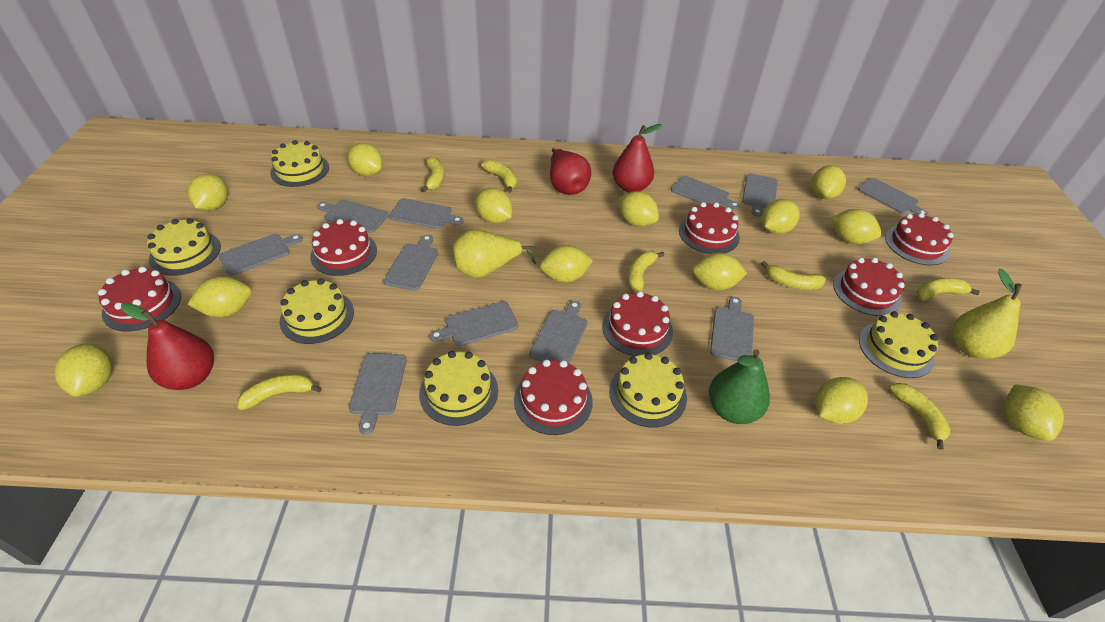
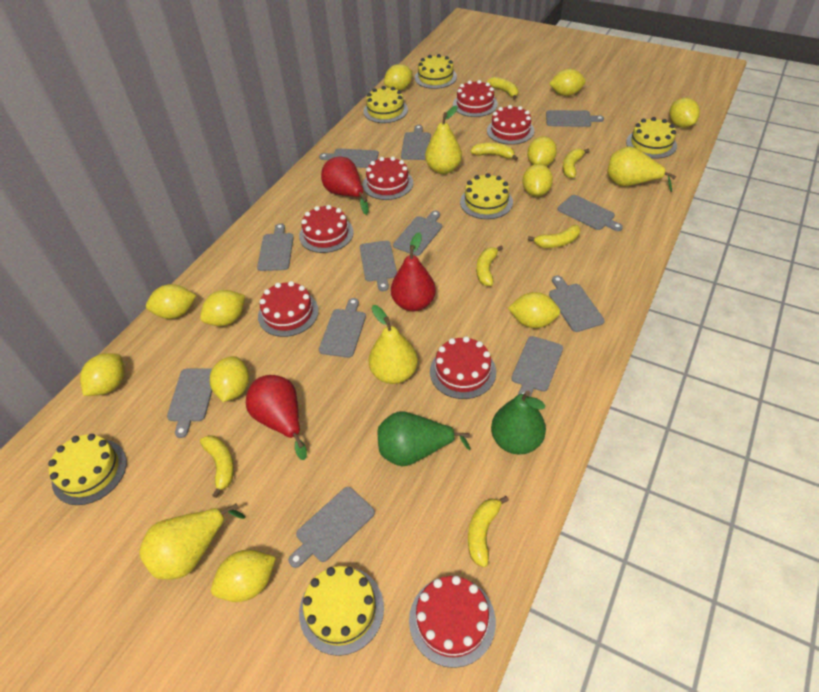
green pear: 1 -> 2
grey cutting board: 11 -> 12
yellow lemon: 13 -> 11
yellow pear: 2 -> 4

